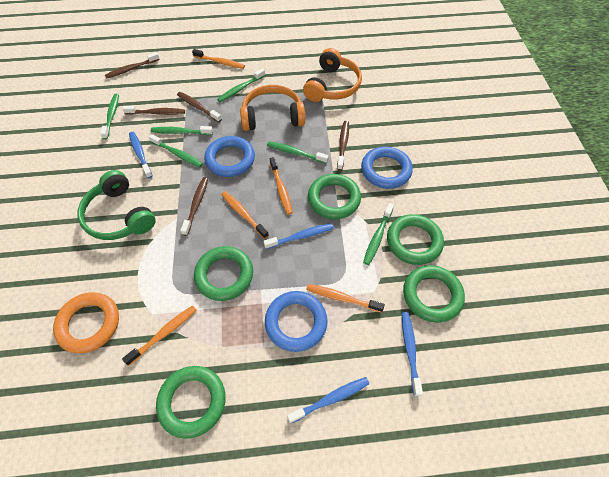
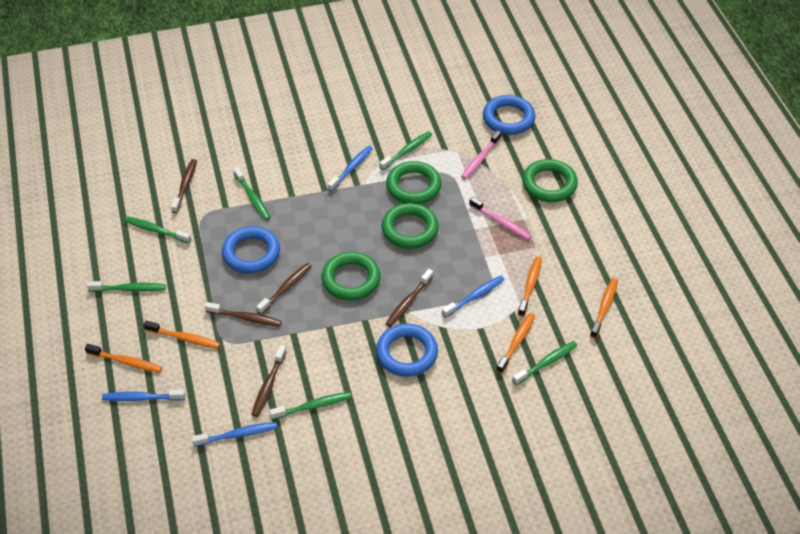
green headphones: 1 -> 0
green ring: 5 -> 4
orange headphones: 2 -> 0
orange ring: 1 -> 0
pink toothbrush: 0 -> 2

